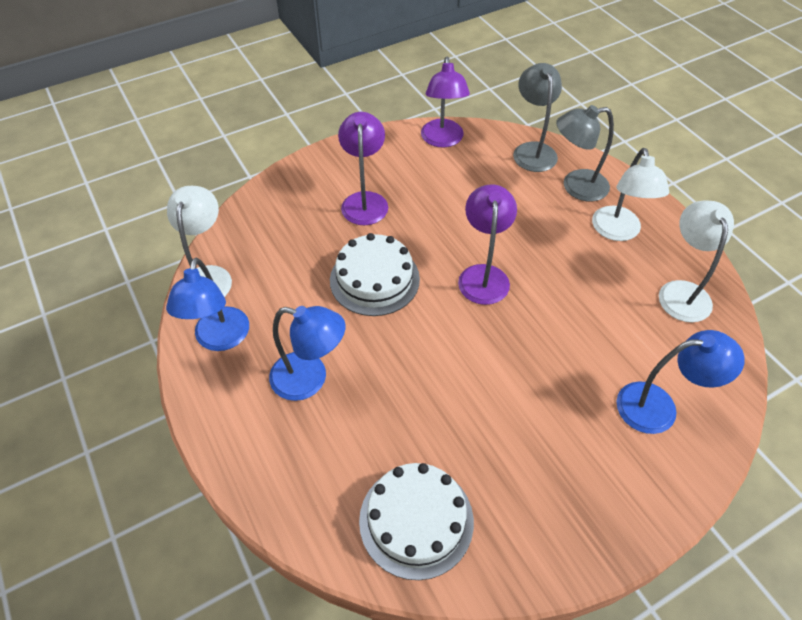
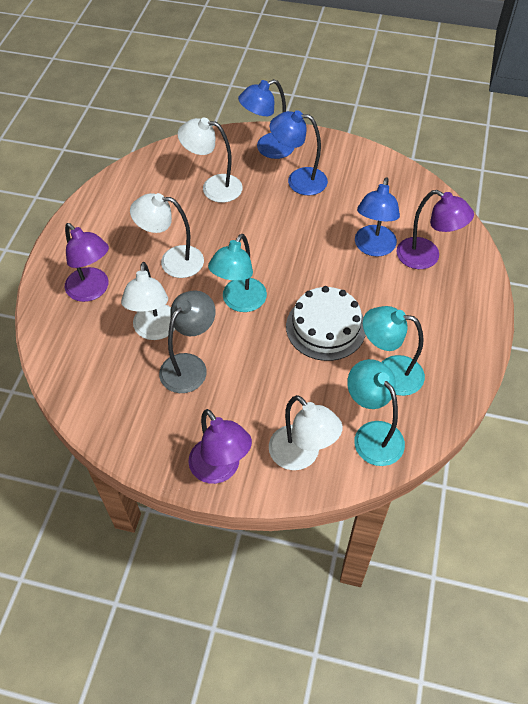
grey lamp: 2 -> 1
turquoise lamp: 0 -> 3
white cake: 2 -> 1
white lamp: 3 -> 4

